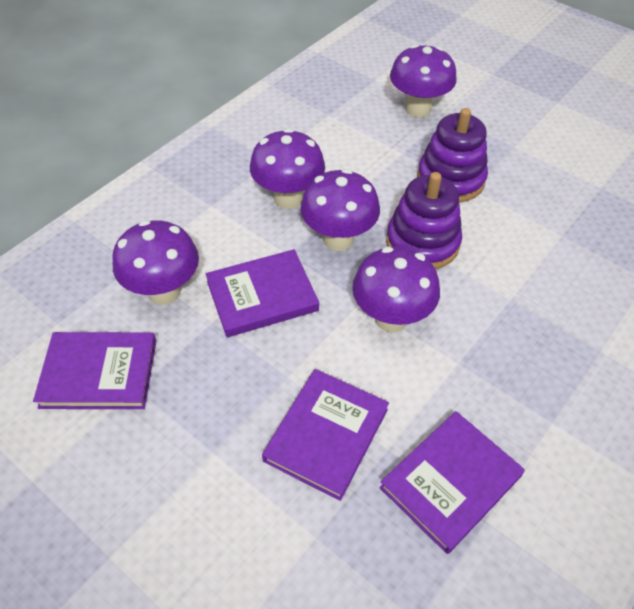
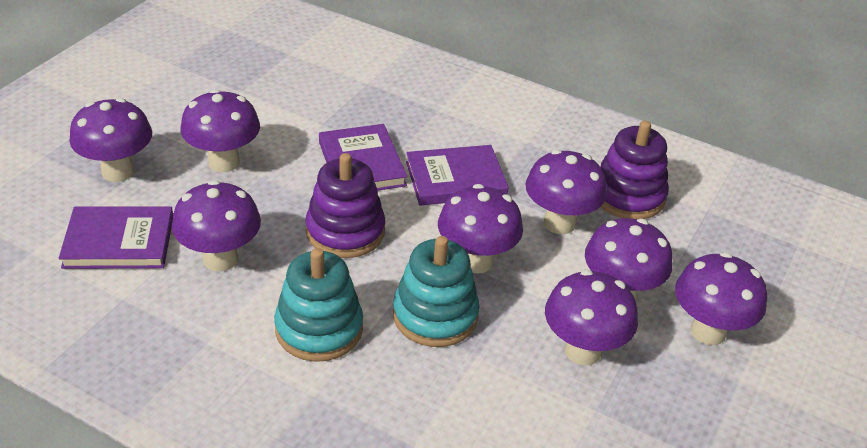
purple book: 4 -> 3
purple mushroom: 5 -> 8
turquoise stacking toy: 0 -> 2

